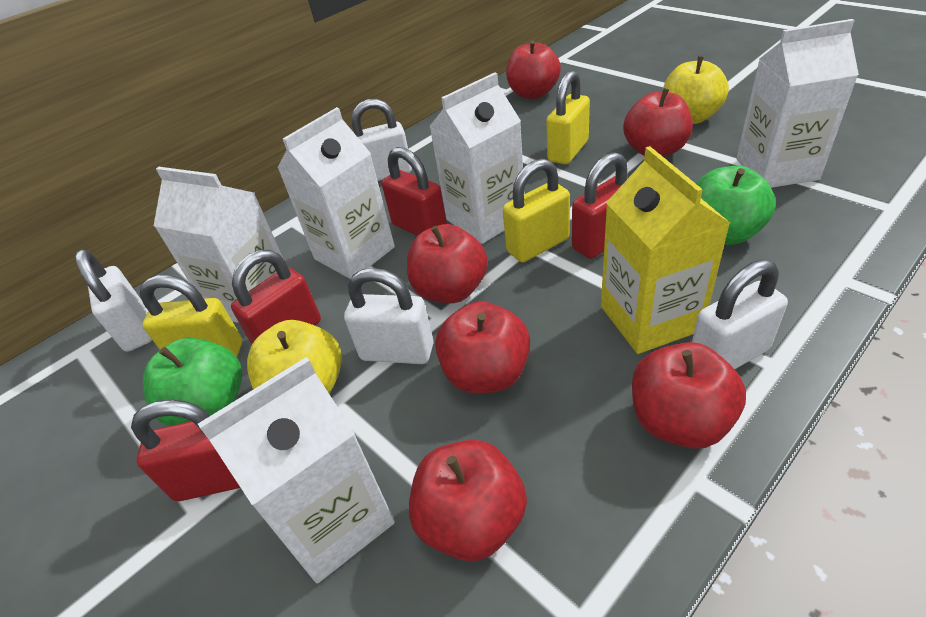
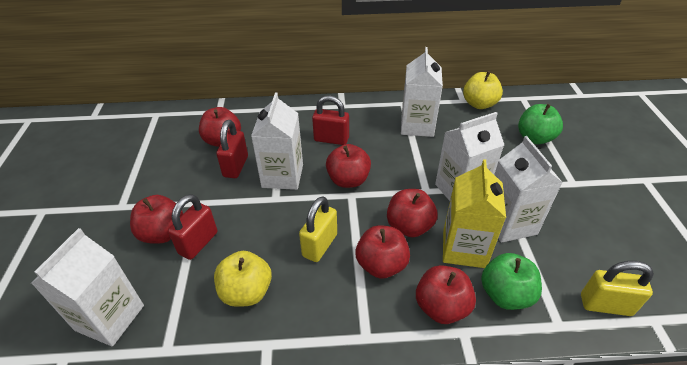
red padlock: 4 -> 3
white padlock: 4 -> 0
yellow padlock: 3 -> 2

